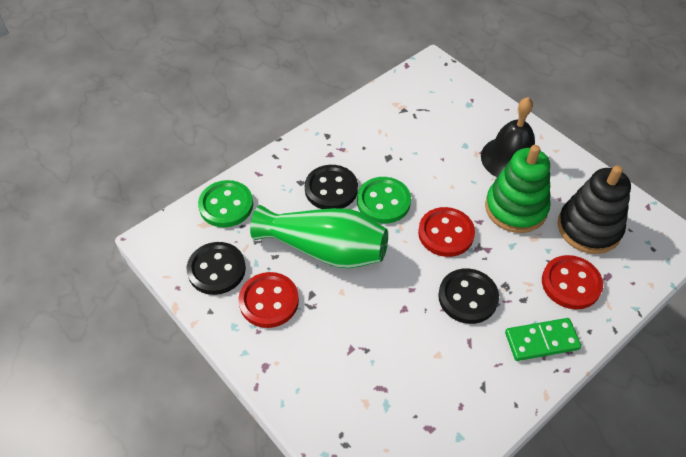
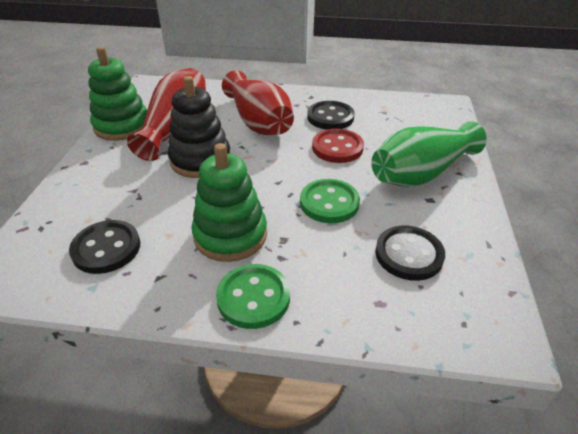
black bell: 1 -> 0
green domino: 1 -> 0
green stacking toy: 1 -> 2
red button: 3 -> 1
red vase: 0 -> 2

